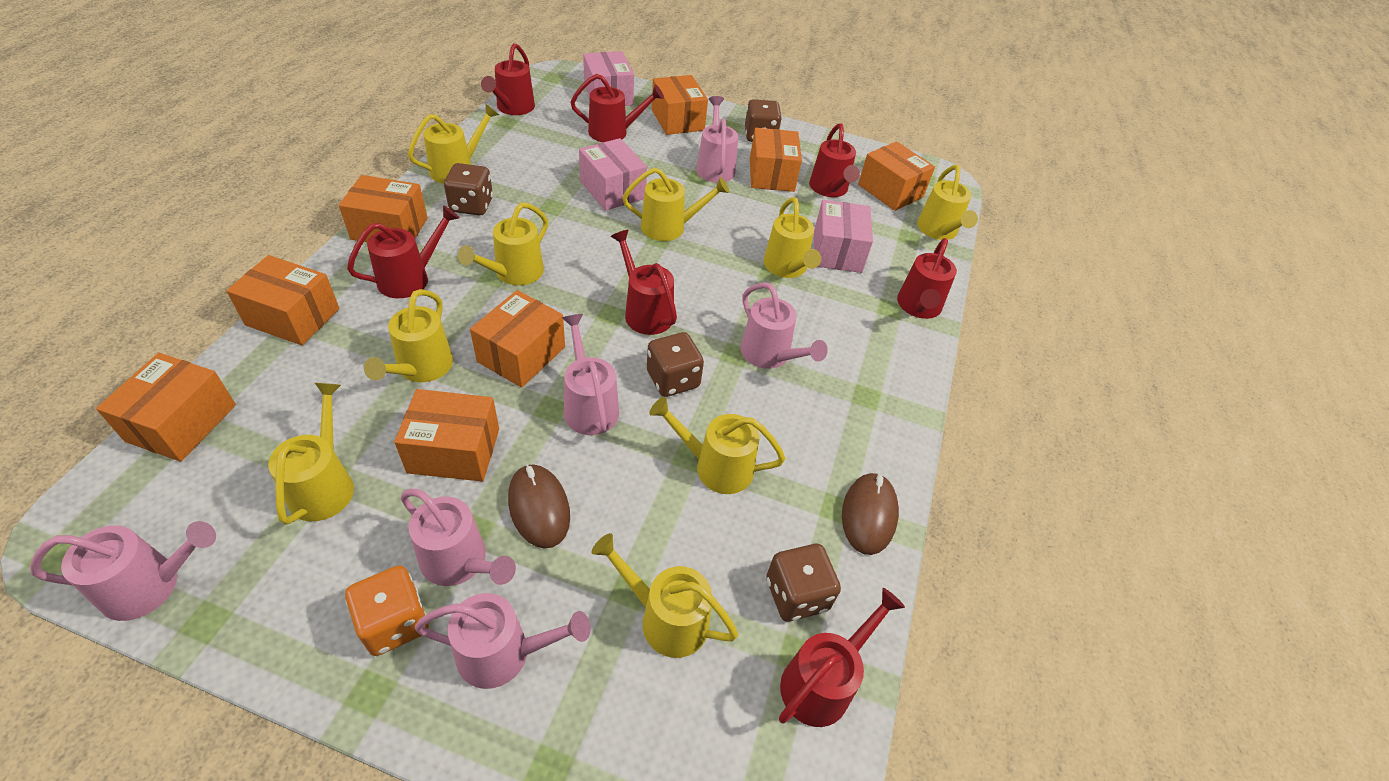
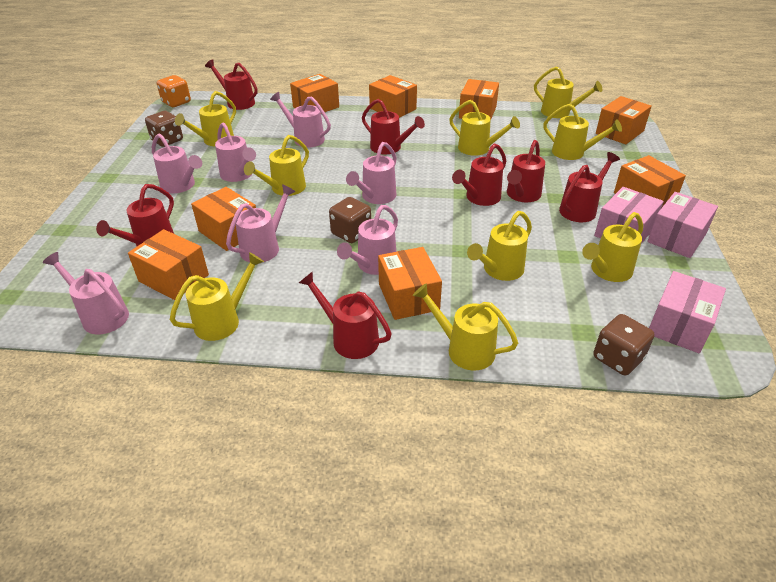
brown dice: 4 -> 3
brown mouse: 2 -> 0
pink watering can: 6 -> 7

